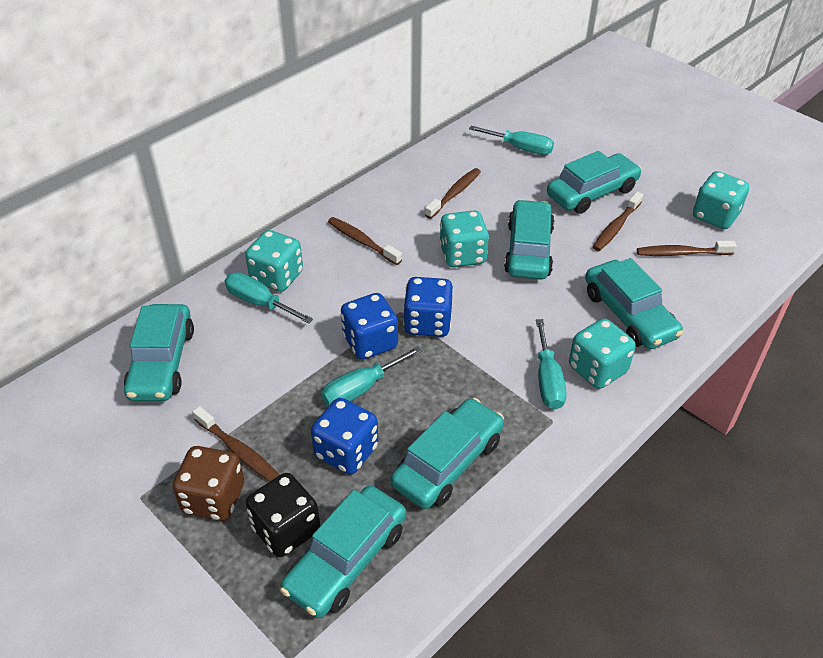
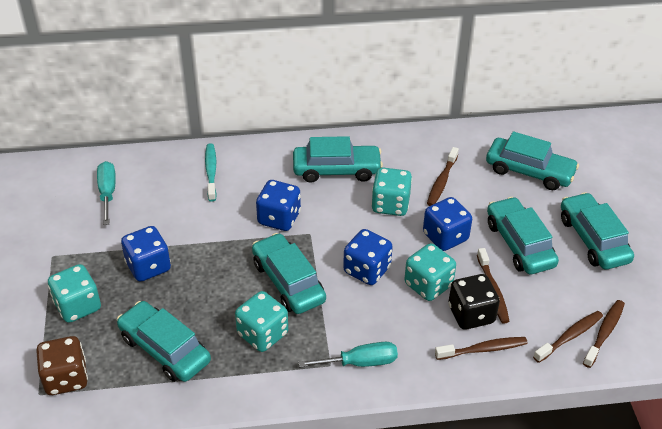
blue dice: 3 -> 4
turquoise screwdriver: 4 -> 2
turquoise toothbrush: 0 -> 1

